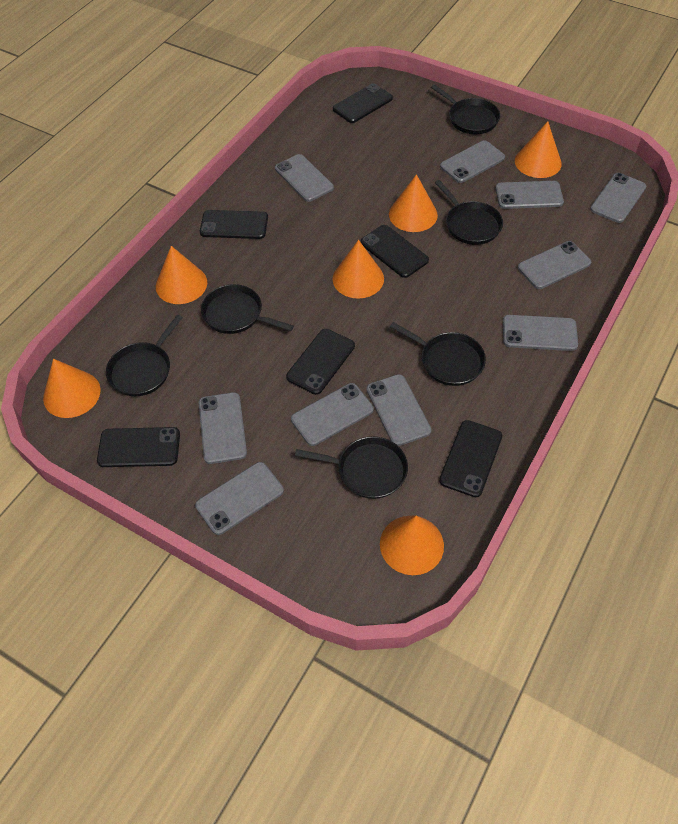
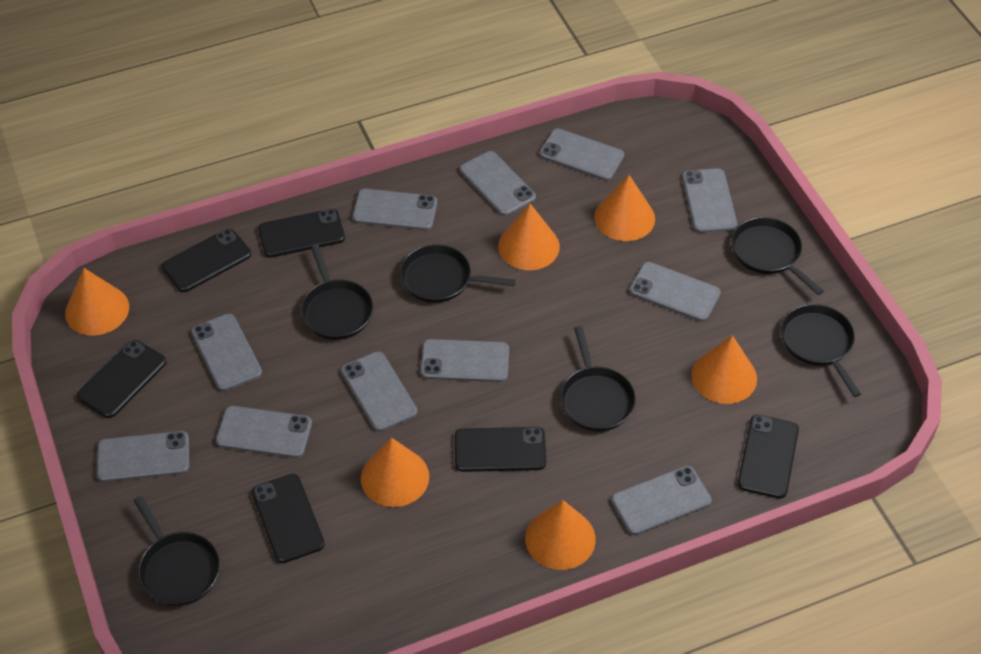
grey phone: 10 -> 11

